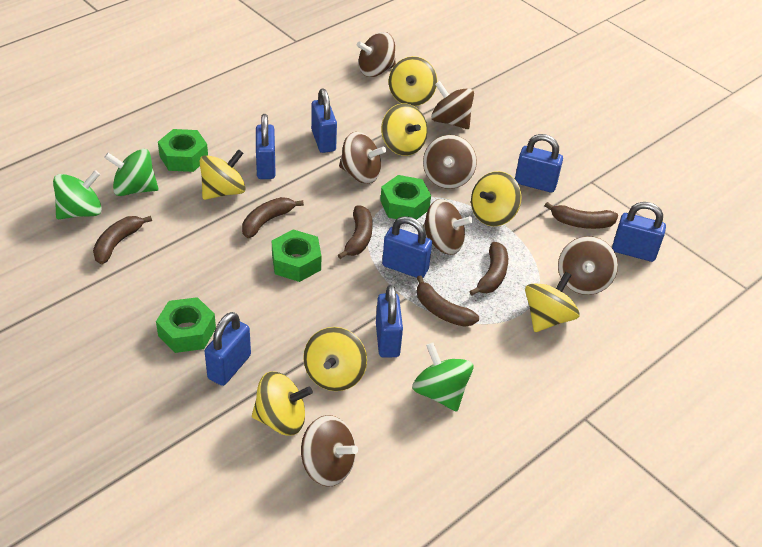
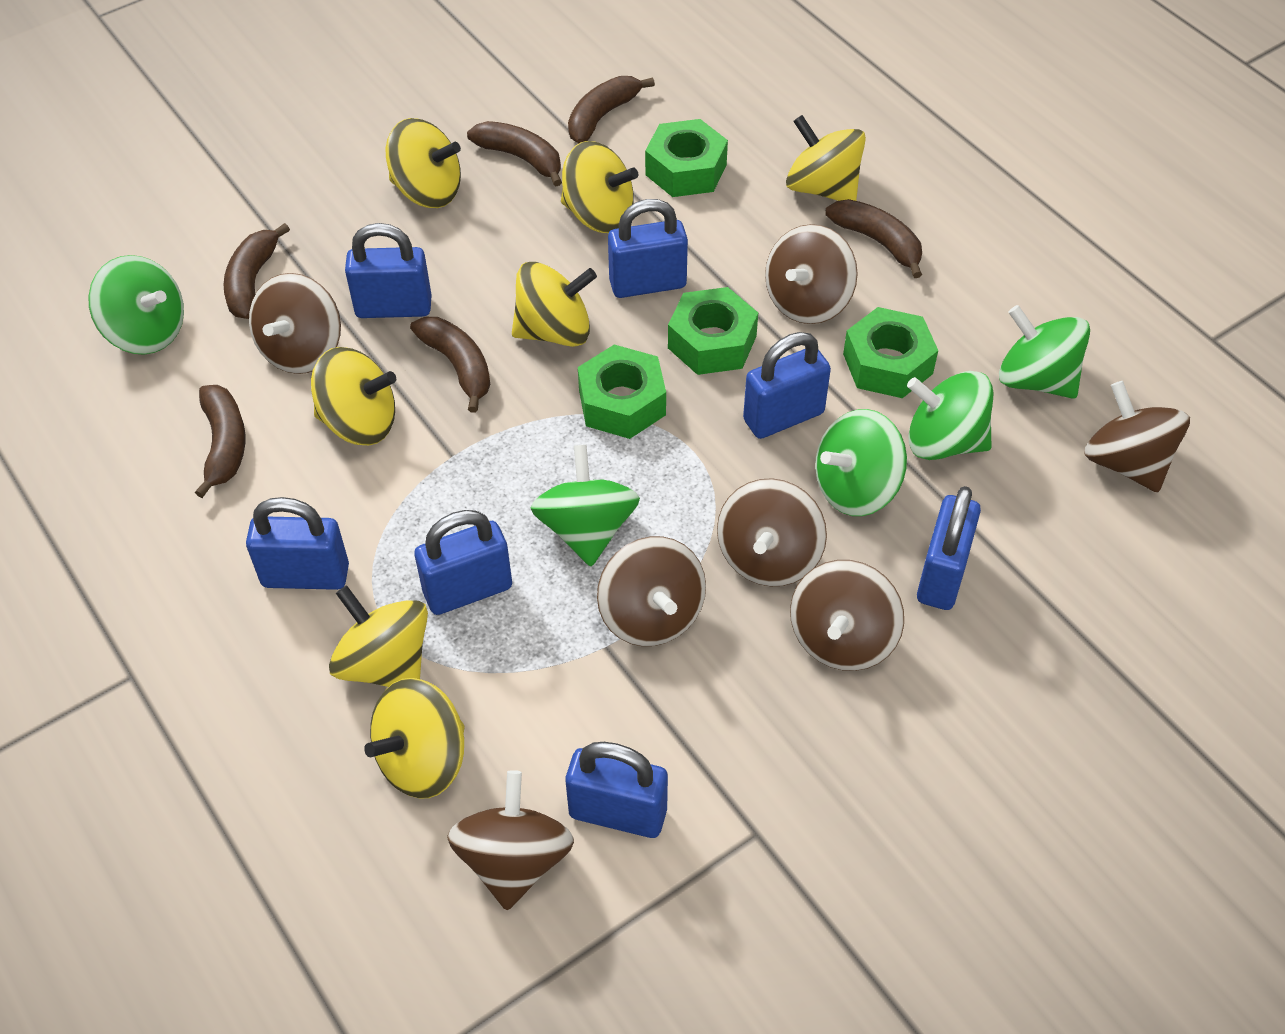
green spinning top: 3 -> 5

